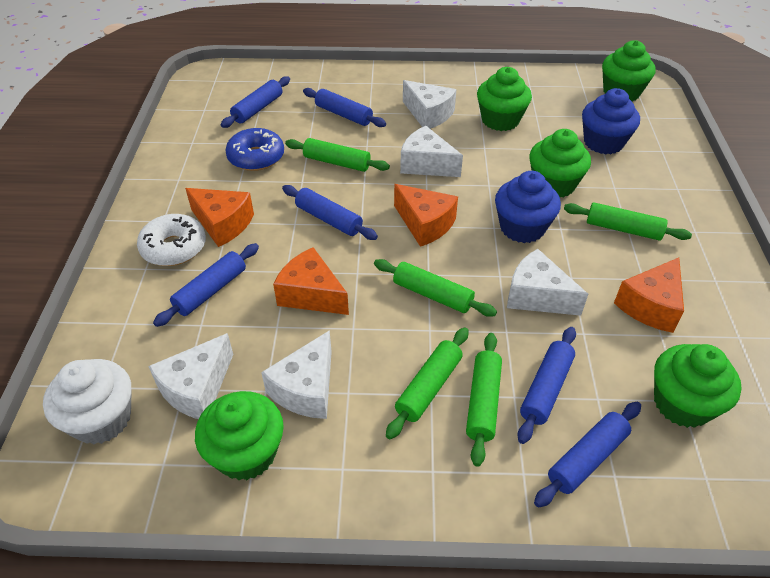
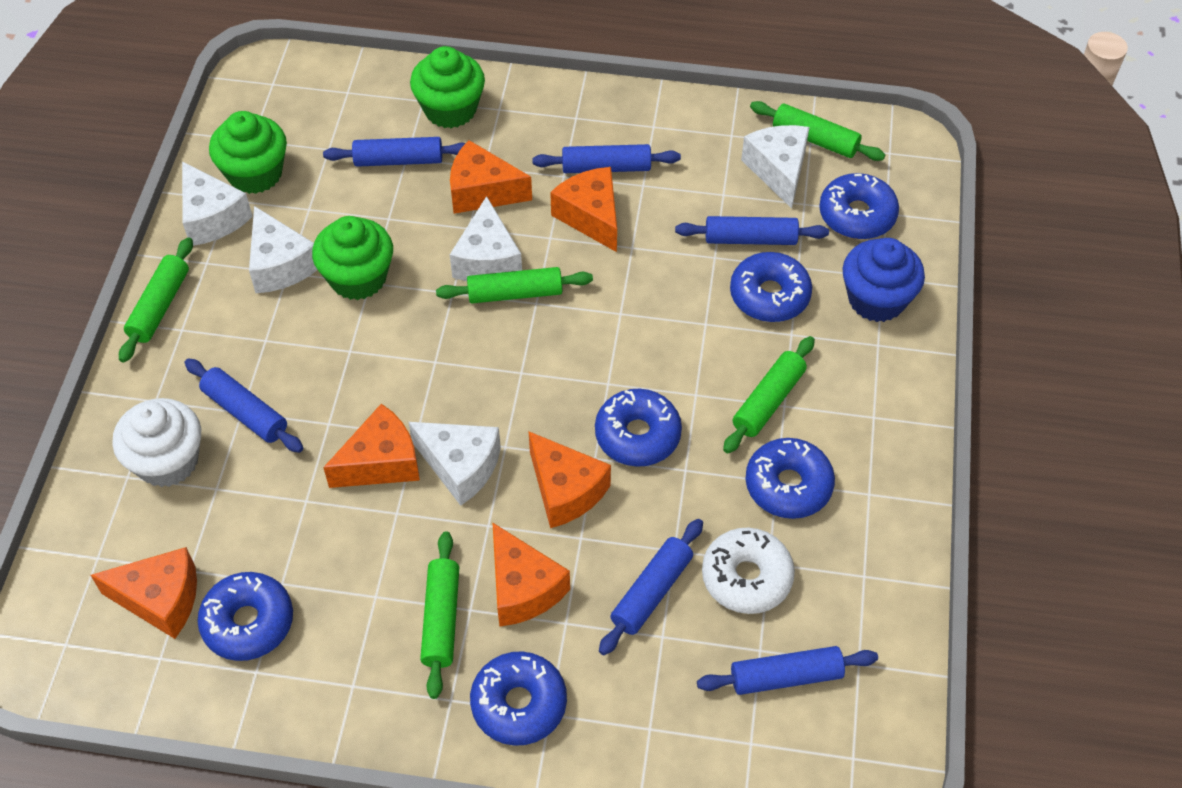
blue cupcake: 2 -> 1
blue donut: 1 -> 6
green cupcake: 5 -> 3
orange cheese: 4 -> 6

